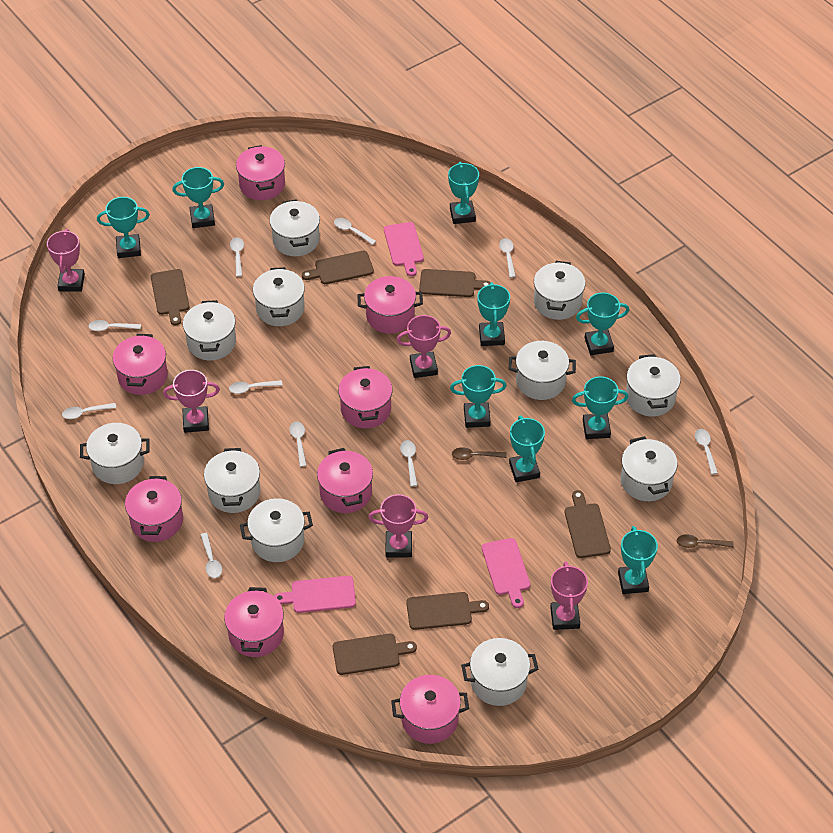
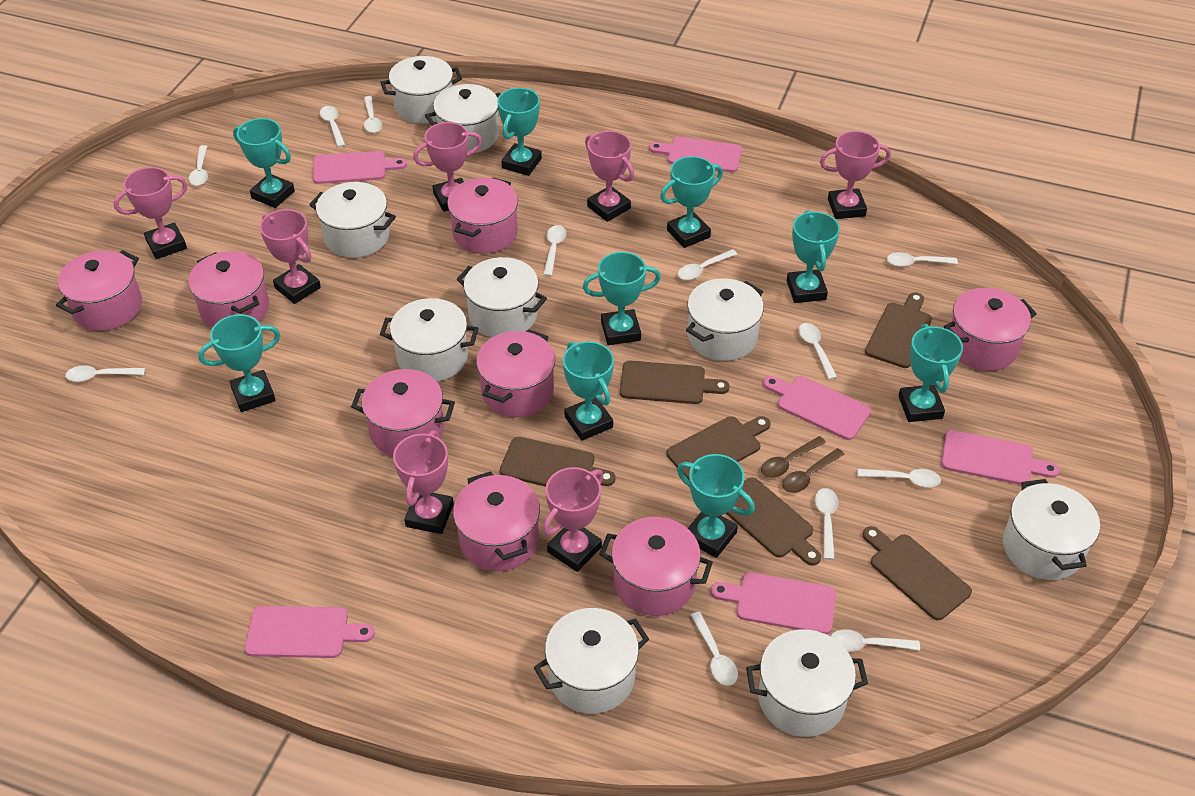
pink cutting board: 3 -> 6
pink trophy: 5 -> 7
white pot: 11 -> 9
white spoon: 10 -> 12

